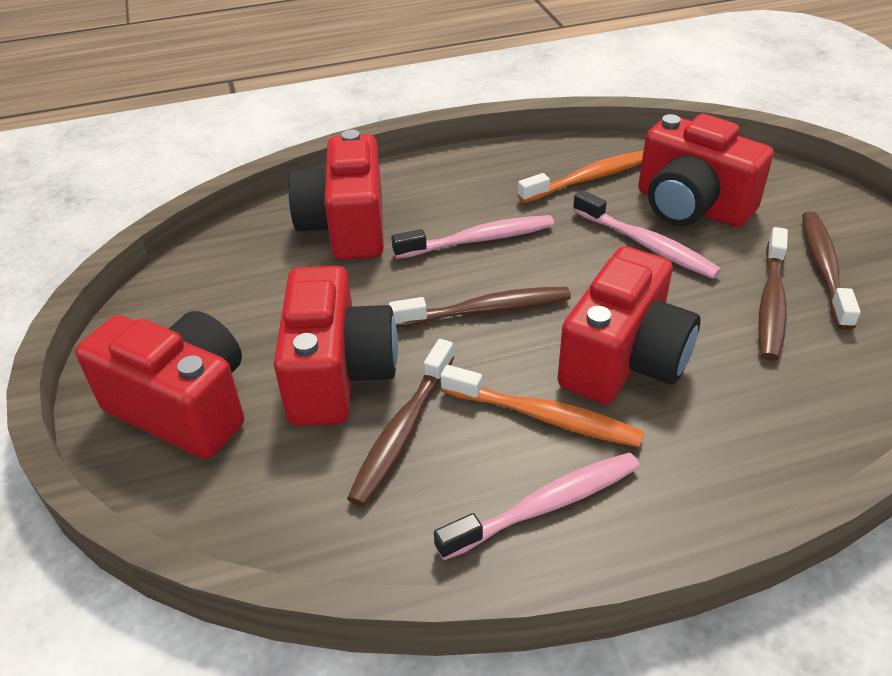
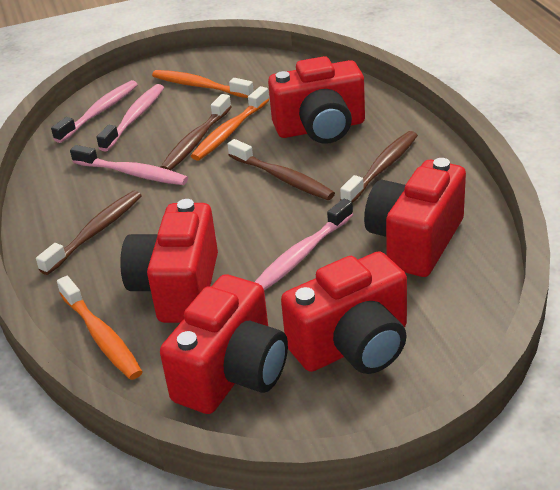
orange toothbrush: 2 -> 3
pink toothbrush: 3 -> 4

